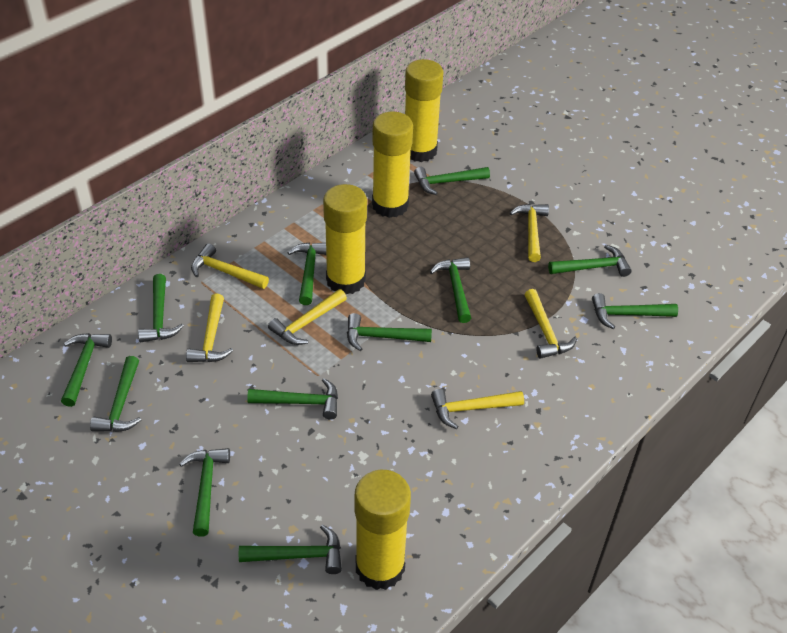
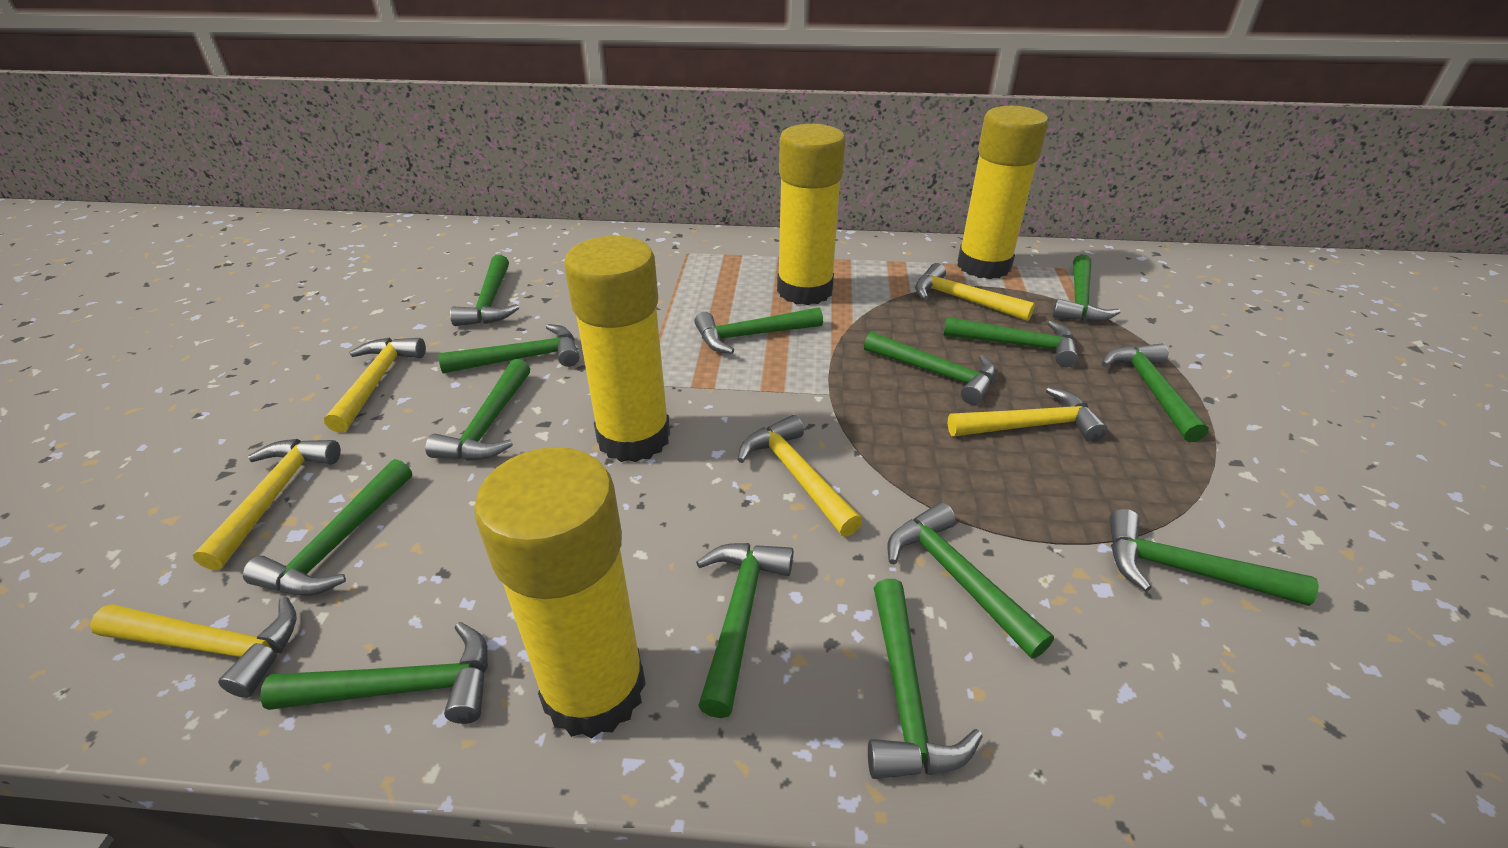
green hammer: 12 -> 14

